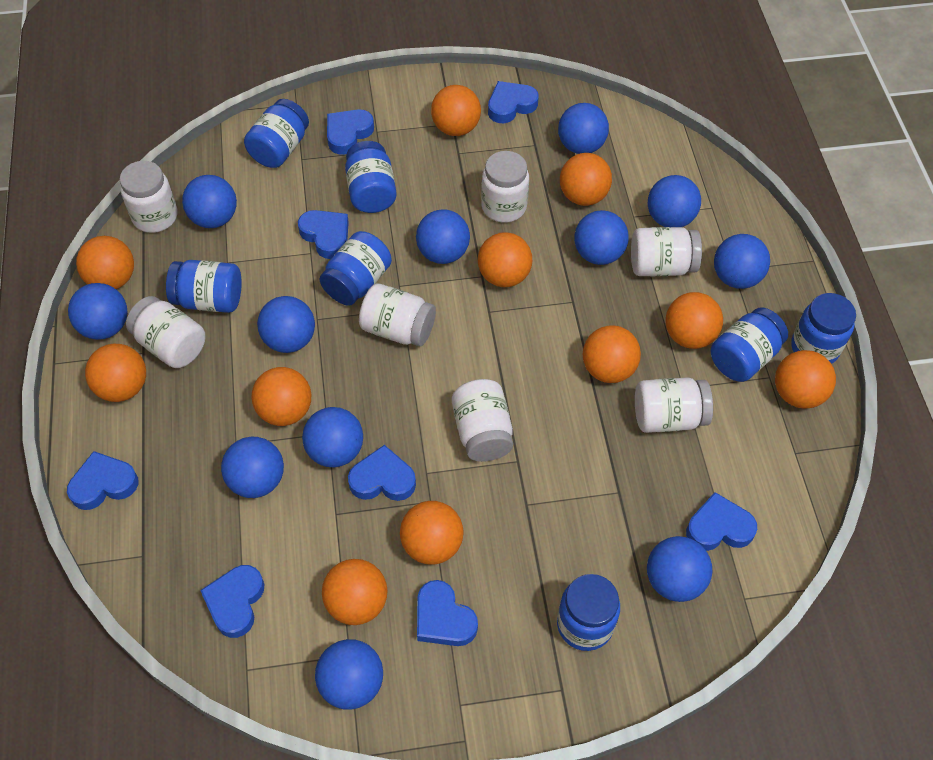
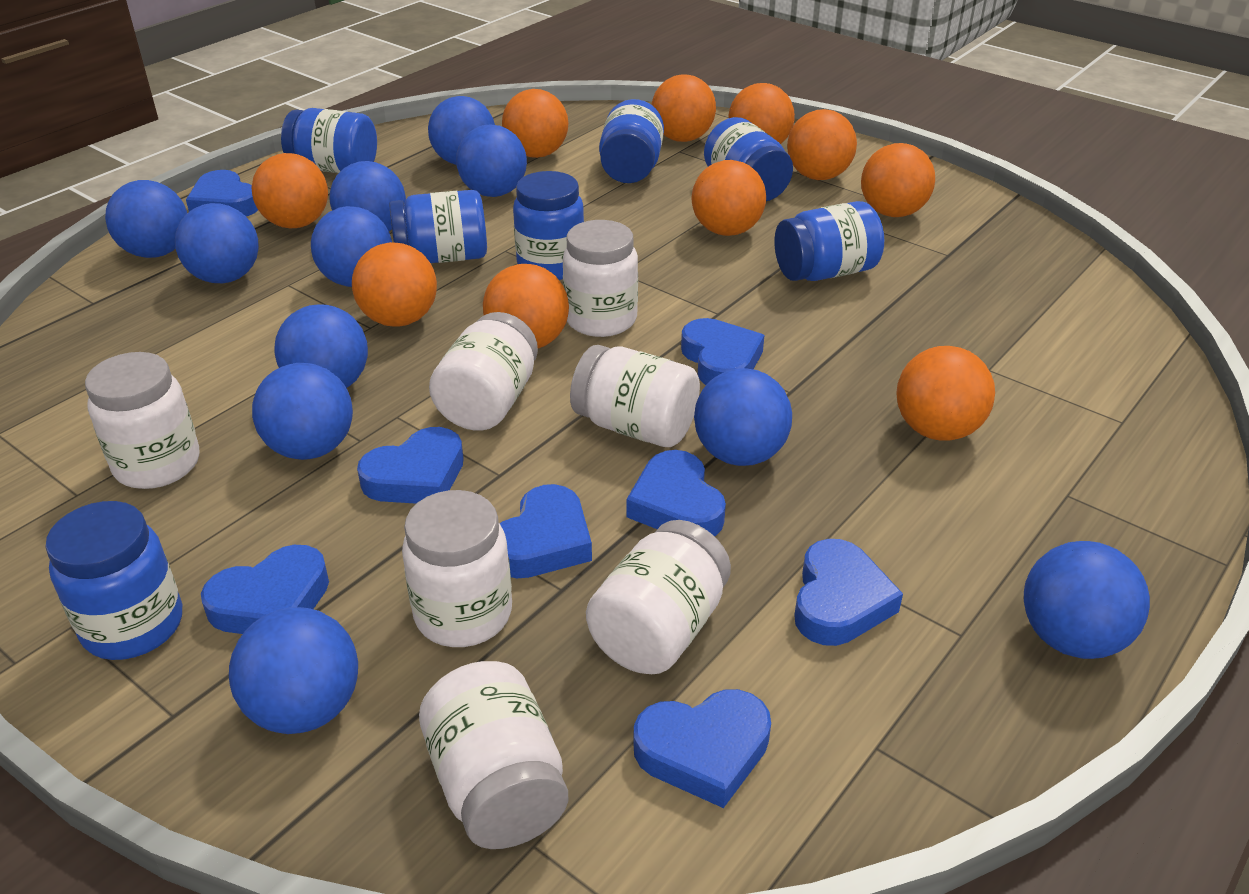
blue ball: 12 -> 11
orange ball: 11 -> 10

